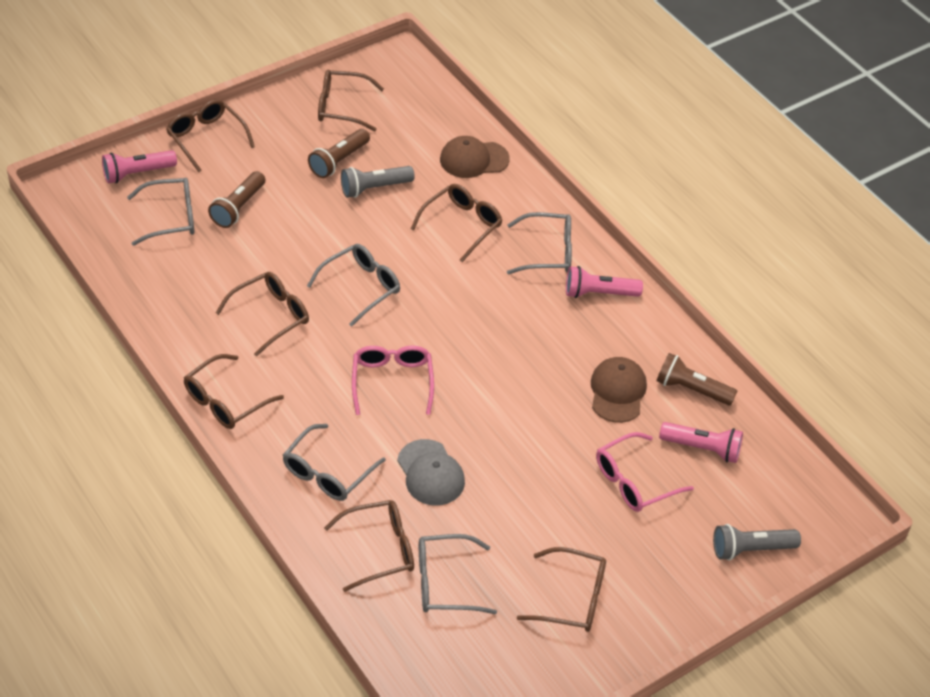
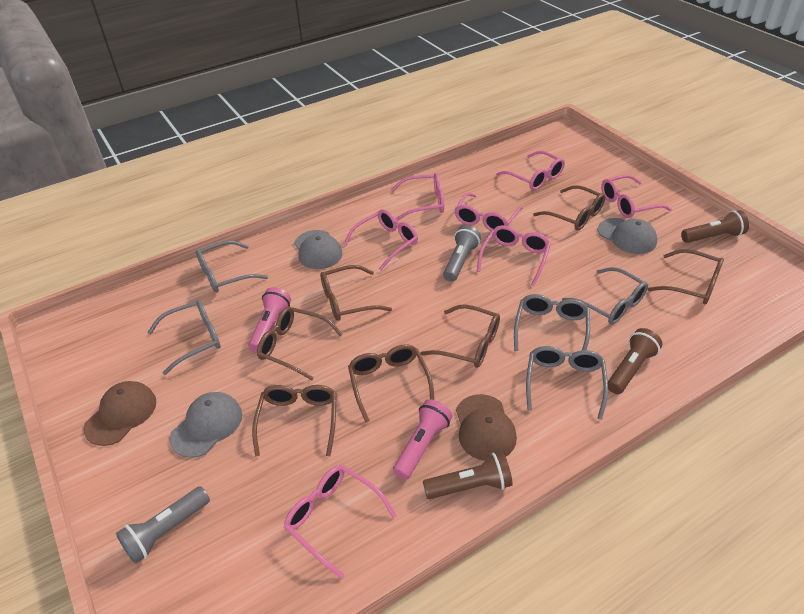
grey cap: 1 -> 3
pink flashlight: 3 -> 2
pink glasses: 2 -> 7

